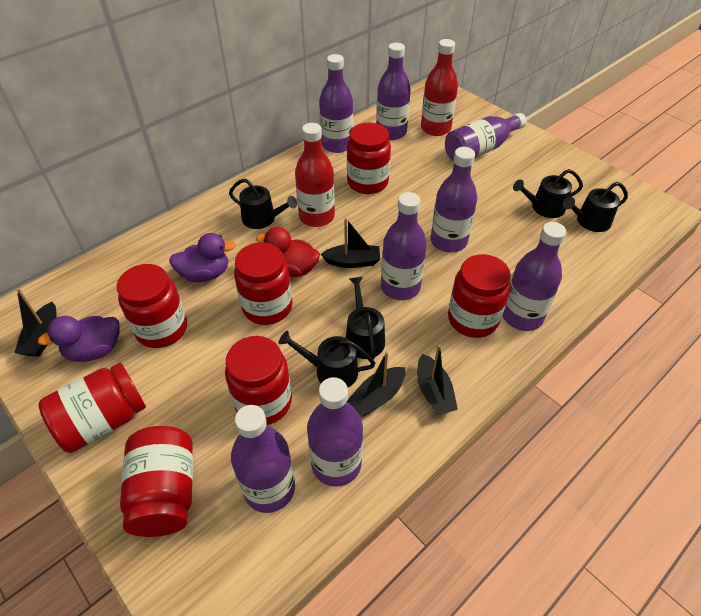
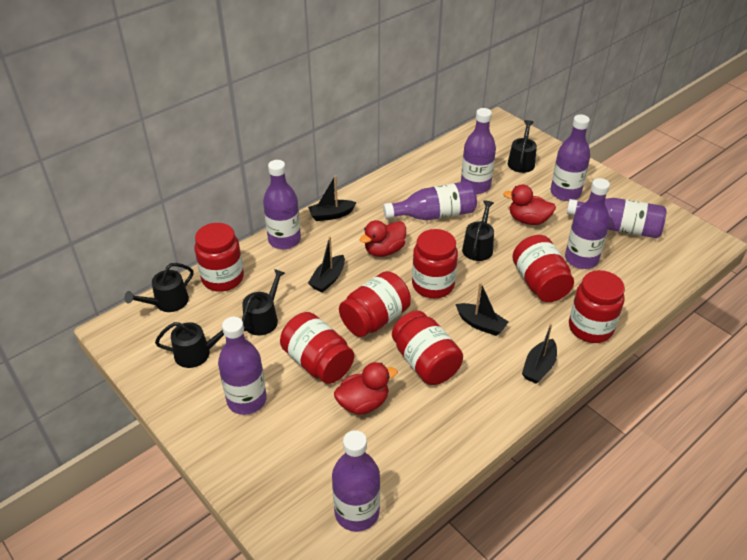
purple duck: 2 -> 0
red bottle: 2 -> 0
red duck: 1 -> 3

